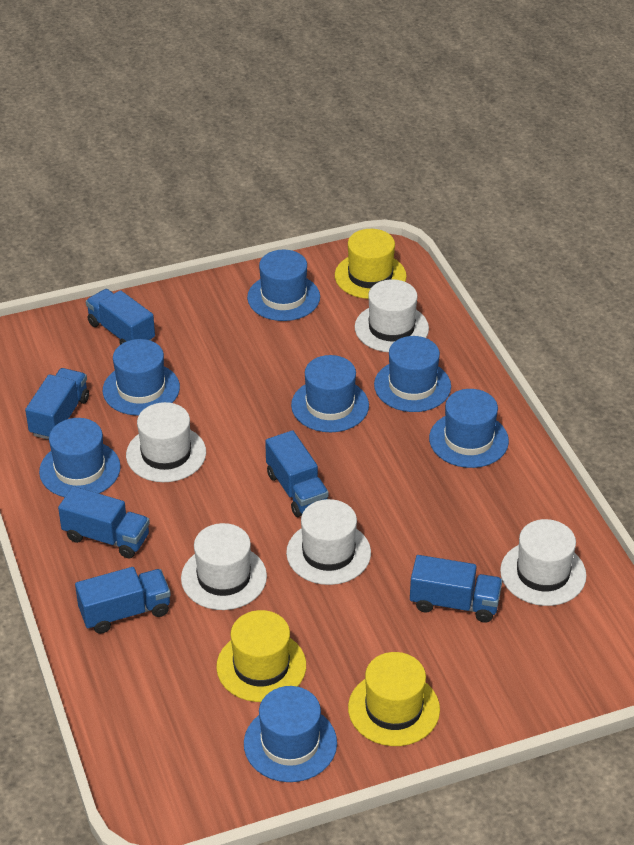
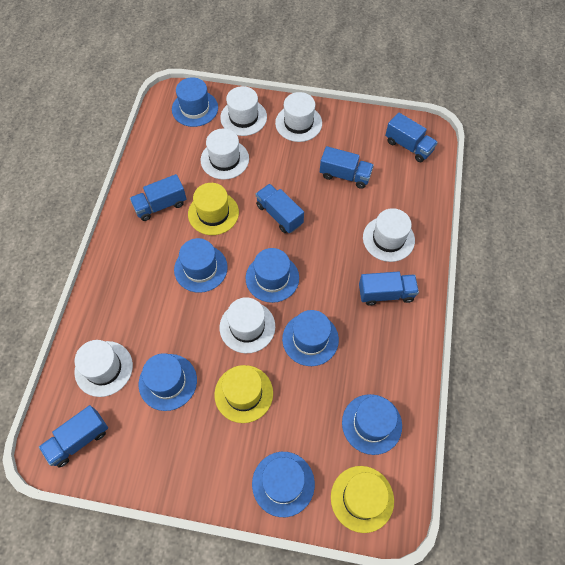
white hat: 5 -> 6

